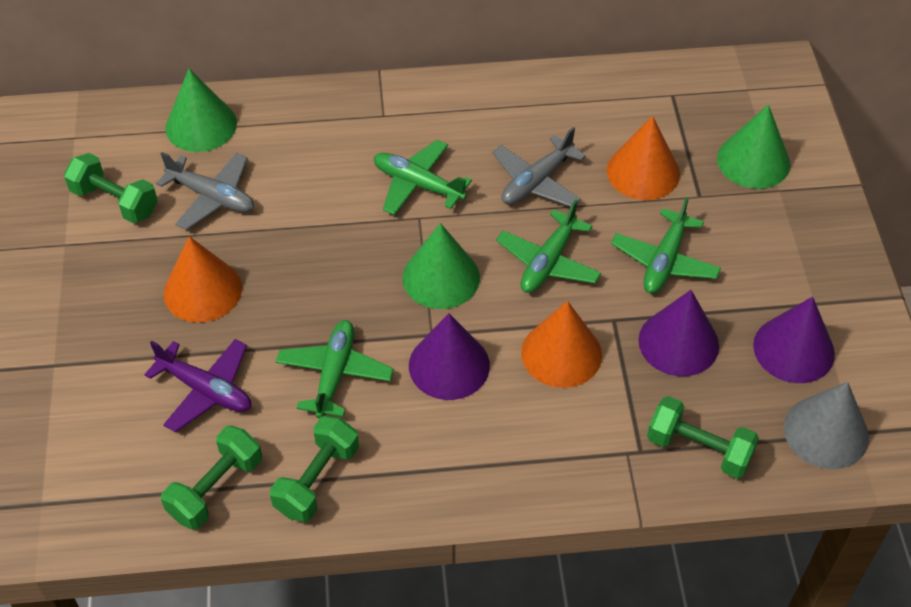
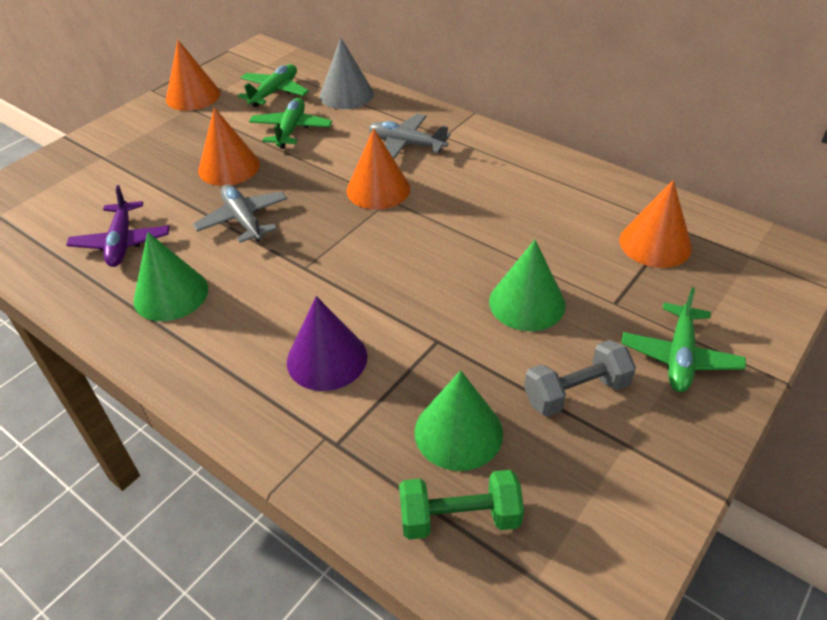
green dumbbell: 4 -> 1
green plane: 4 -> 3
grey dumbbell: 0 -> 1
orange cone: 3 -> 4
purple cone: 3 -> 1

